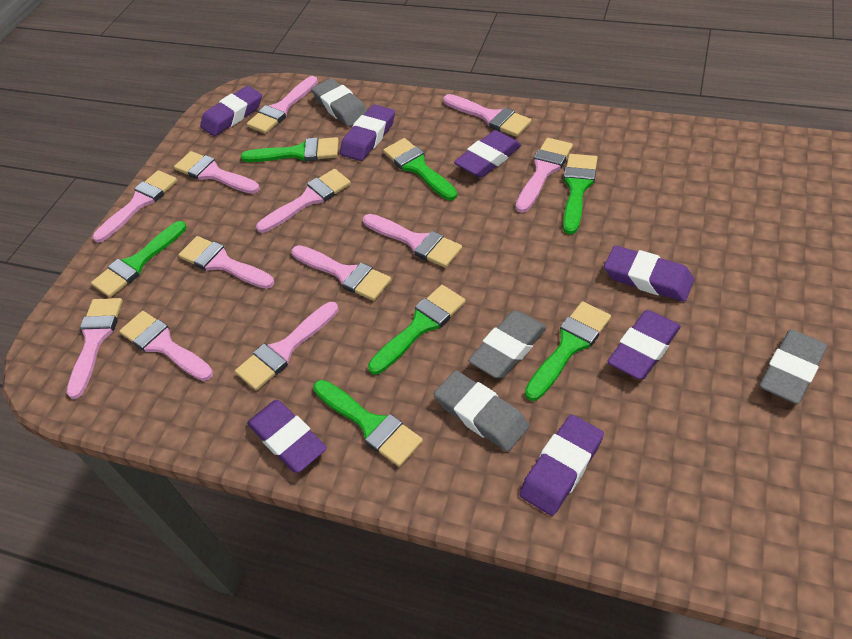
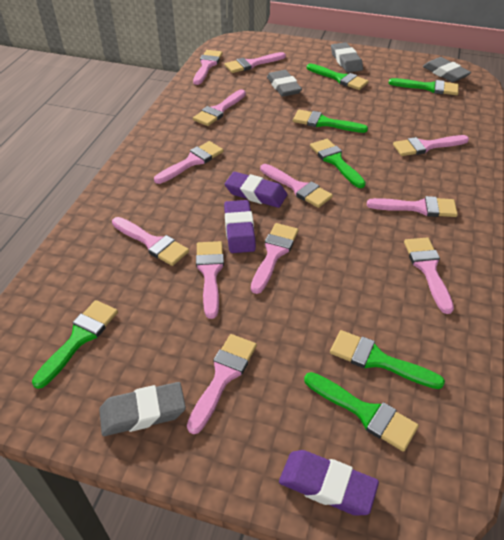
purple eraser: 7 -> 3

